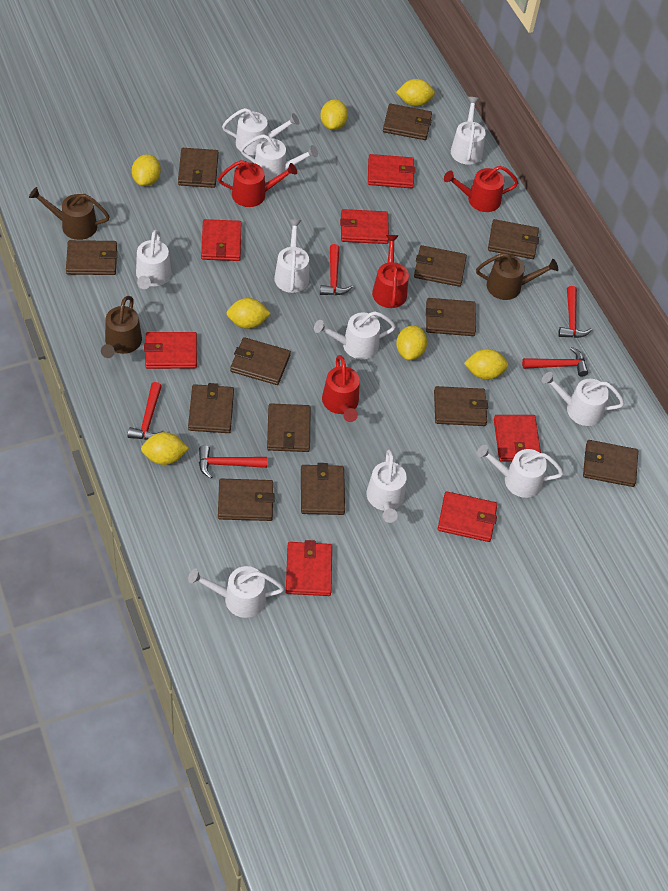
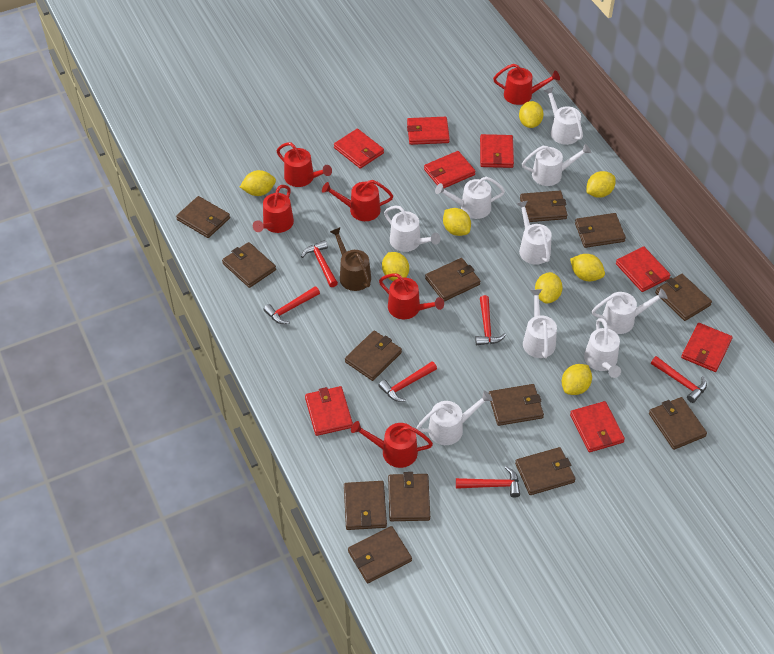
brown watering can: 3 -> 1
red hammer: 5 -> 6
red wallet: 7 -> 8
red watering can: 4 -> 6
white watering can: 10 -> 9
yellow lemon: 7 -> 8

